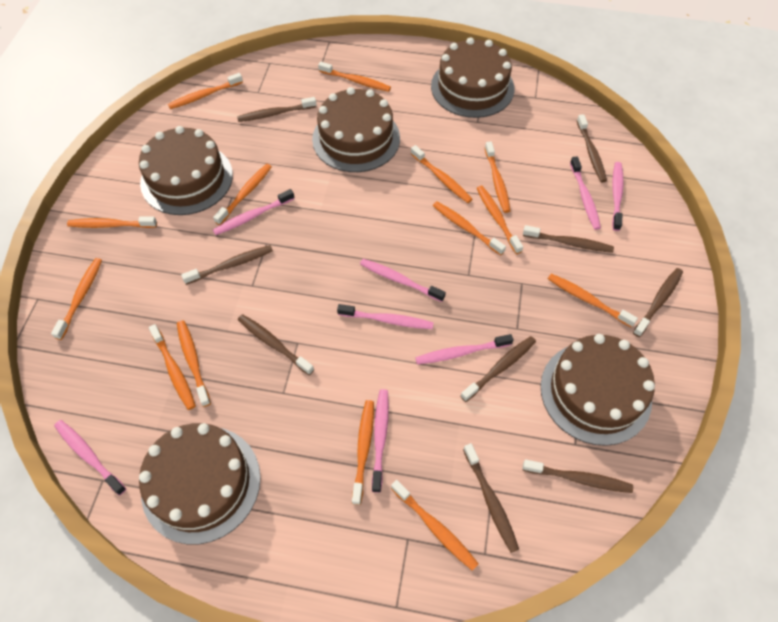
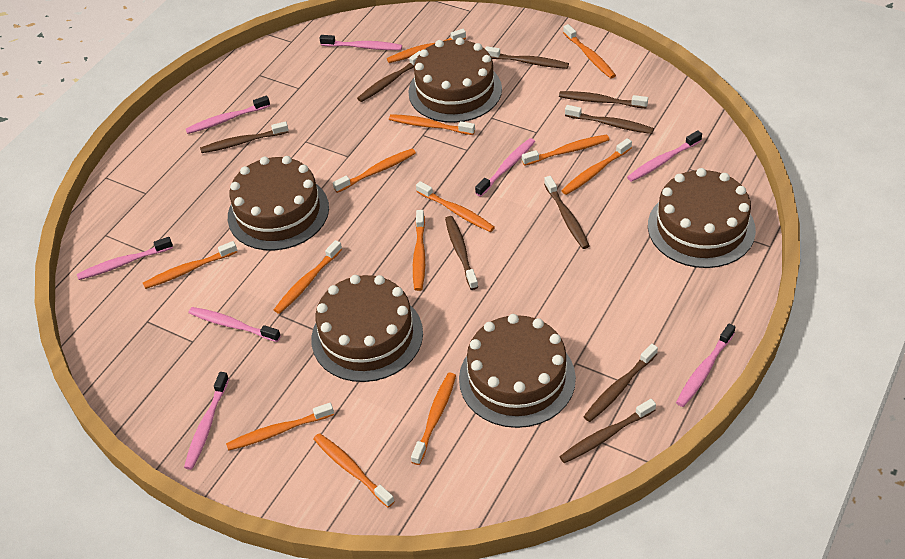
orange toothbrush: 14 -> 13

